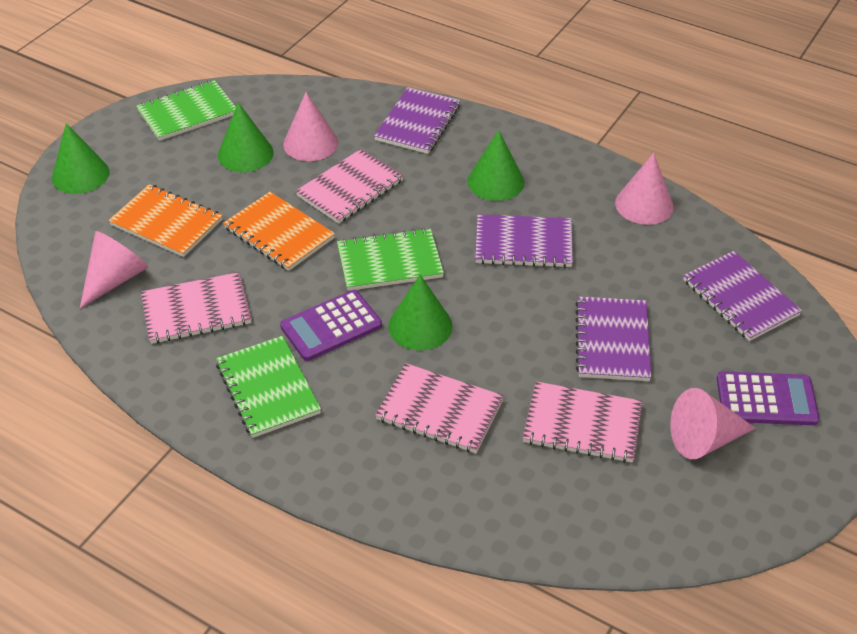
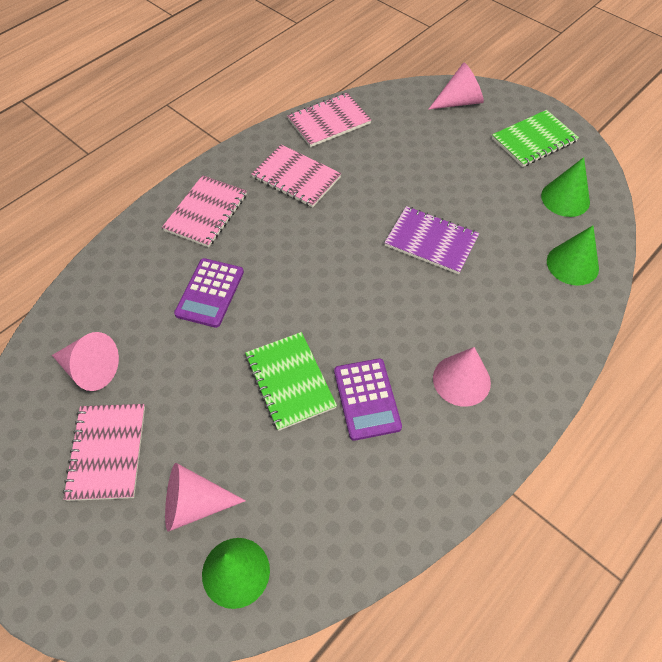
green cone: 4 -> 3
green notebook: 3 -> 2
orange notebook: 2 -> 0
purple notebook: 4 -> 1

